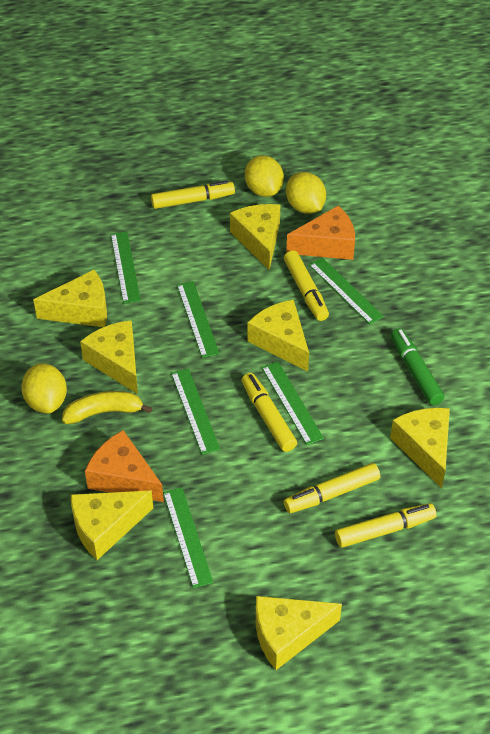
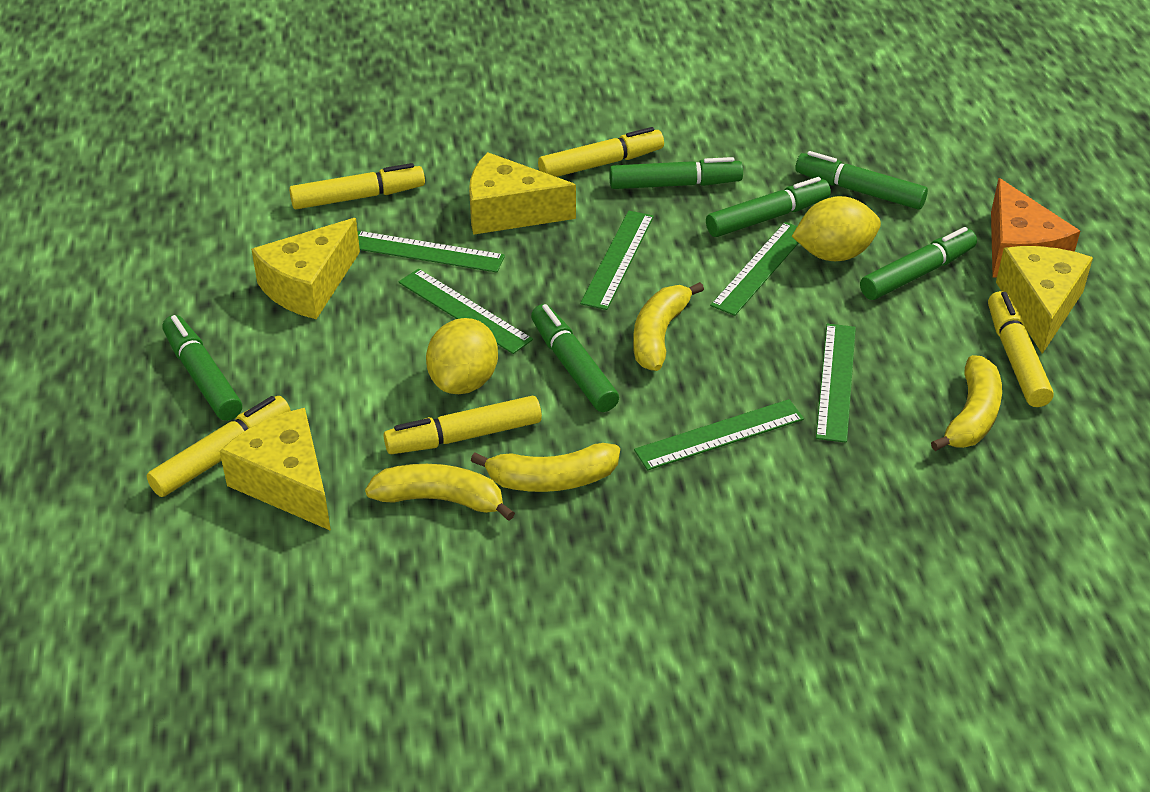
green marker: 1 -> 6
orange cheese: 2 -> 1
yellow banana: 1 -> 4
yellow cheese: 7 -> 4
yellow lemon: 3 -> 2

